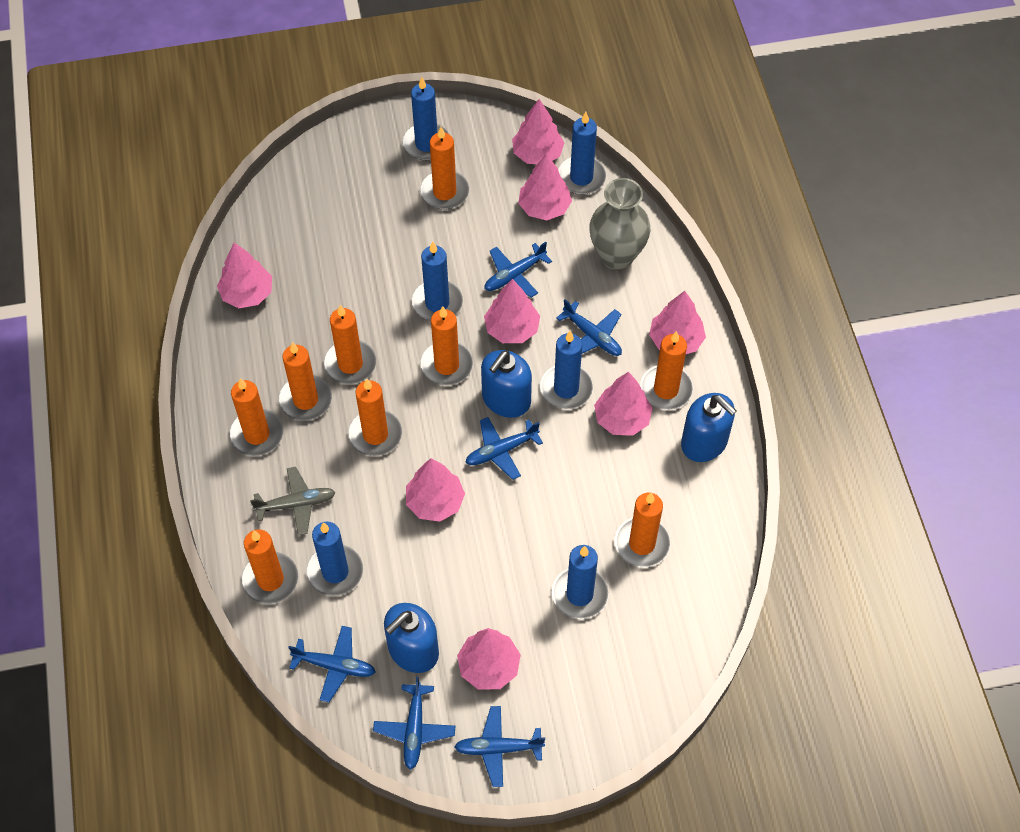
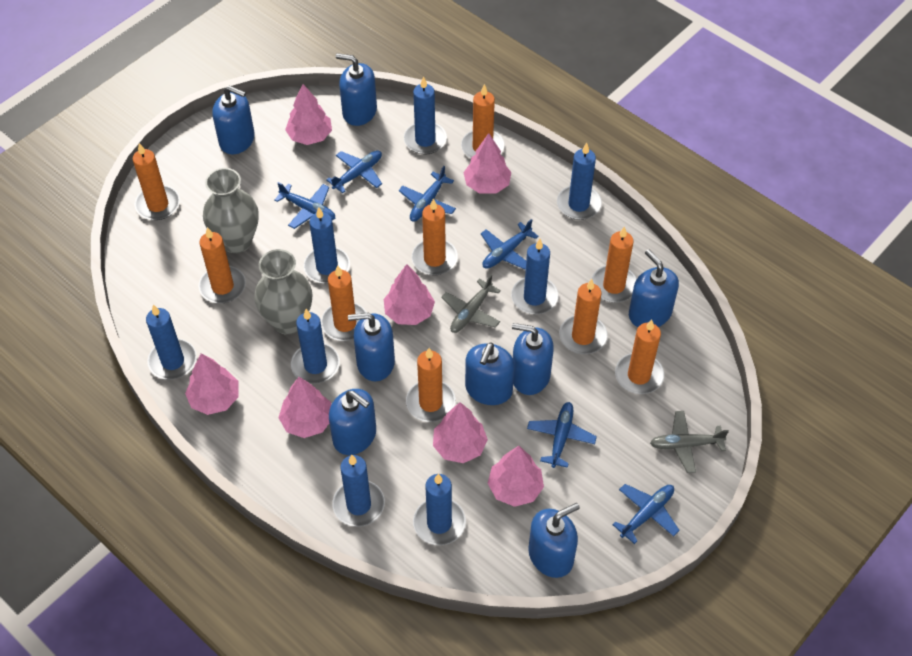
blue candle: 6 -> 8
blue soap dispenser: 3 -> 8
grey plane: 1 -> 2
grey vase: 1 -> 2
pink tree: 8 -> 7

